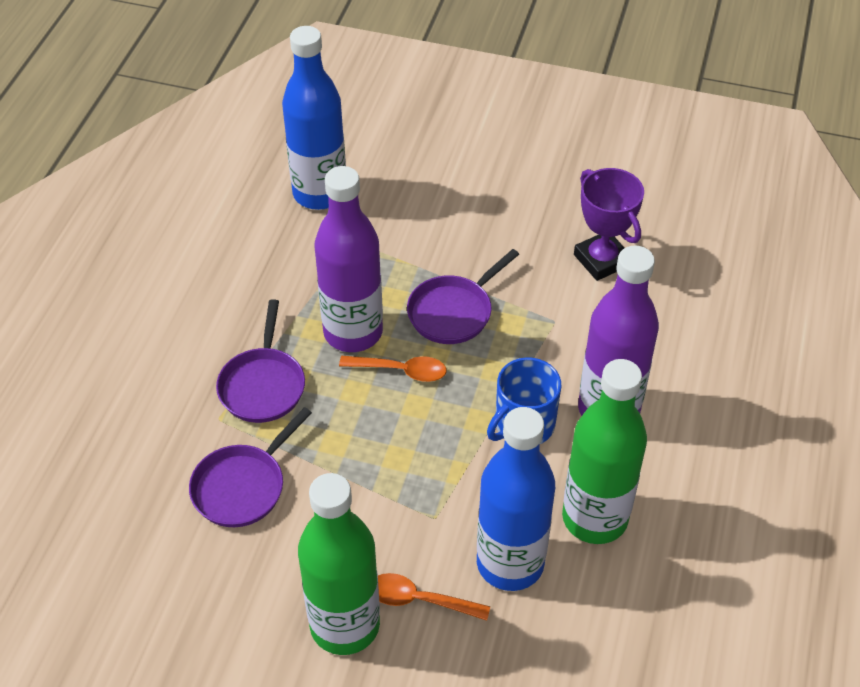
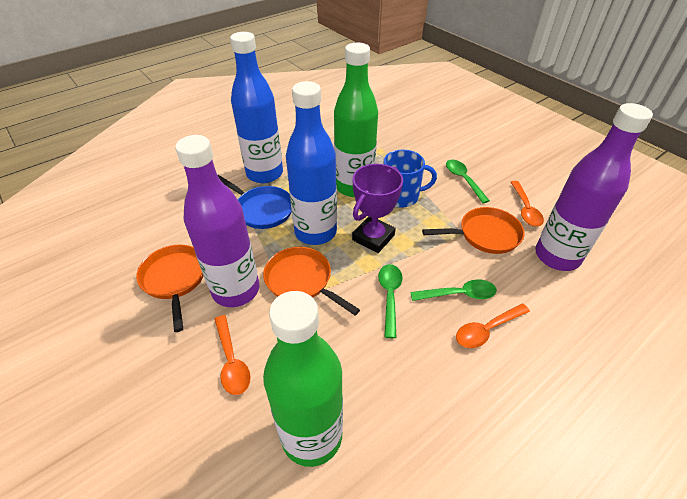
blue pan: 0 -> 1
green spoon: 0 -> 3
orange pan: 0 -> 3
orange spoon: 2 -> 3
purple pan: 3 -> 0

